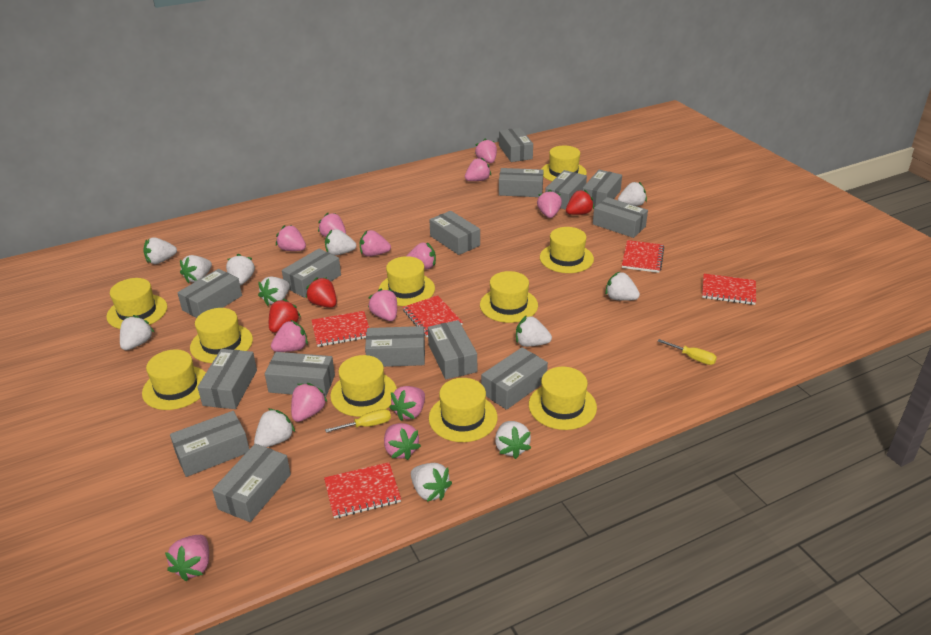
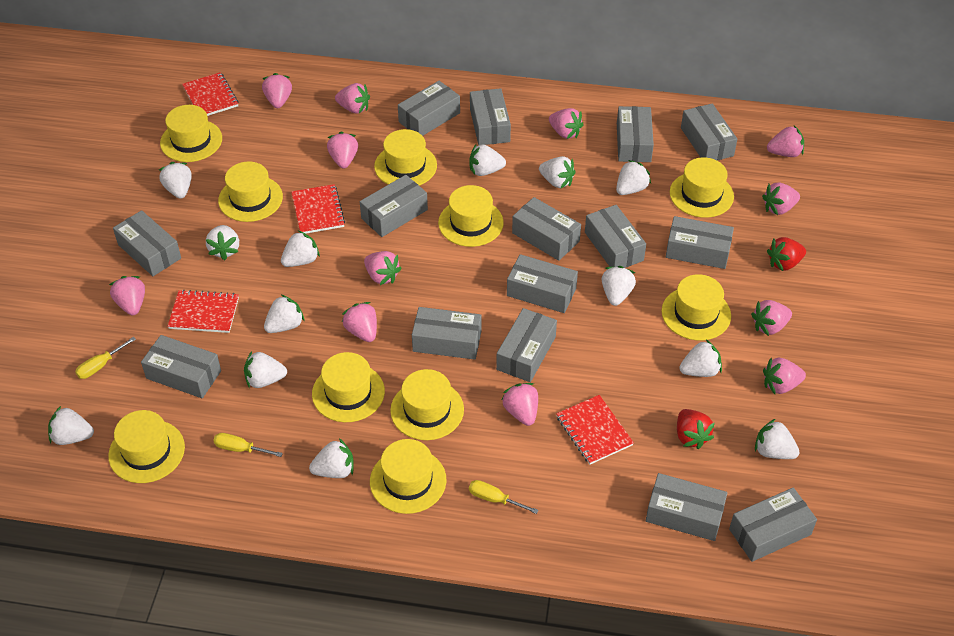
pink strawberry: 13 -> 12
red notebook: 5 -> 4
red strawberry: 3 -> 2
white strawberry: 12 -> 13
yellow screwdriver: 2 -> 3

